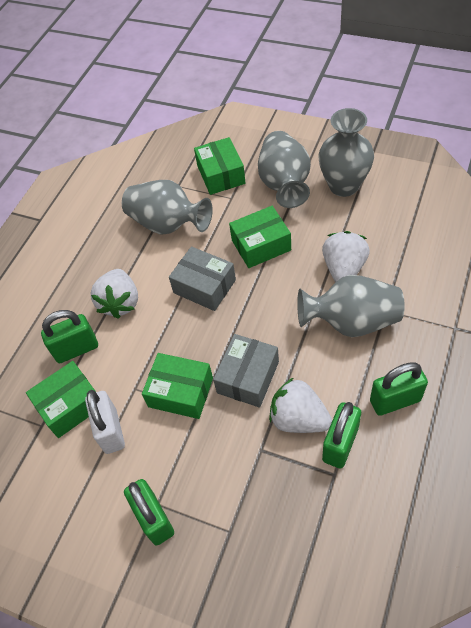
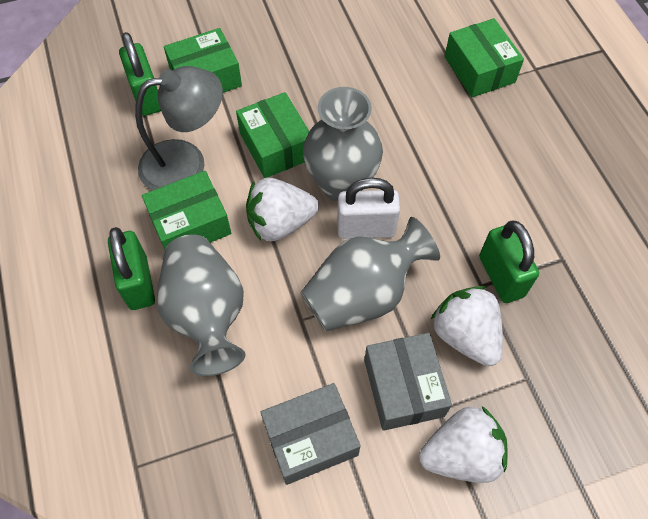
green padlock: 4 -> 3
grey lamp: 0 -> 1
grey vase: 4 -> 3

